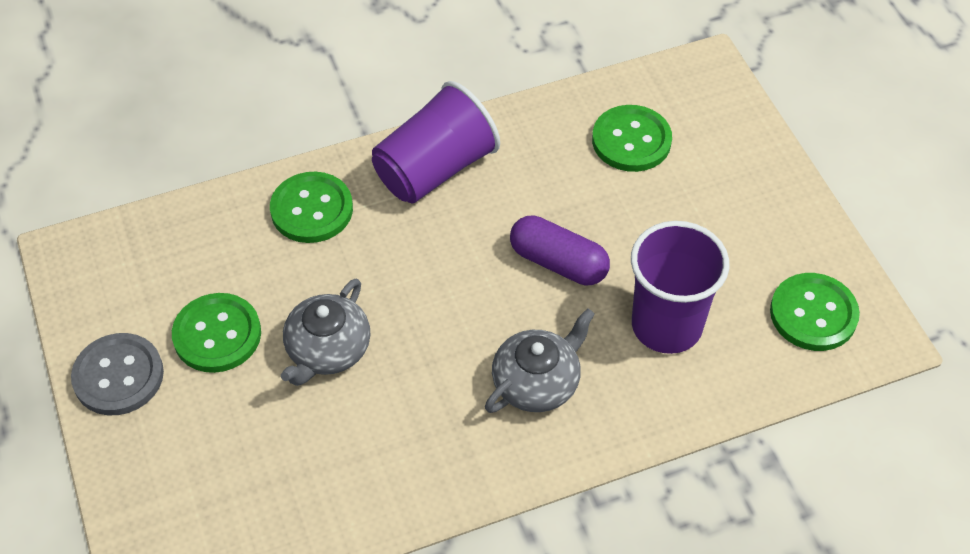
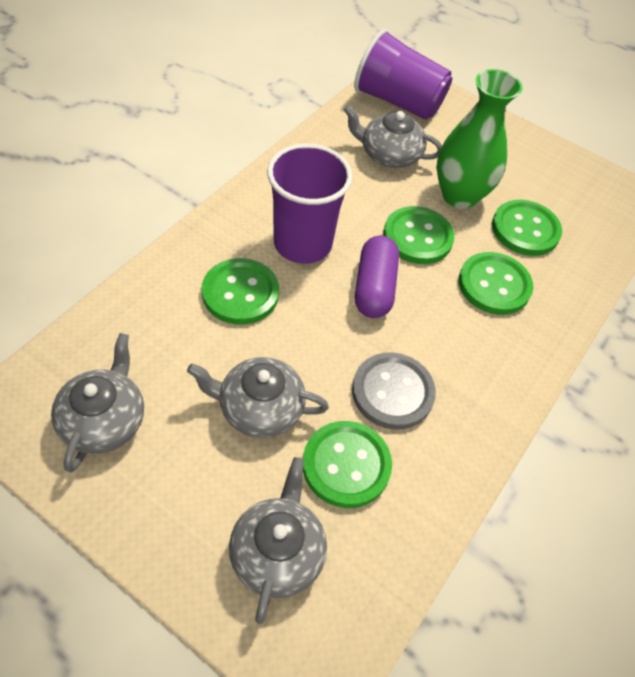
green button: 4 -> 5
green vase: 0 -> 1
grey teapot: 2 -> 4

